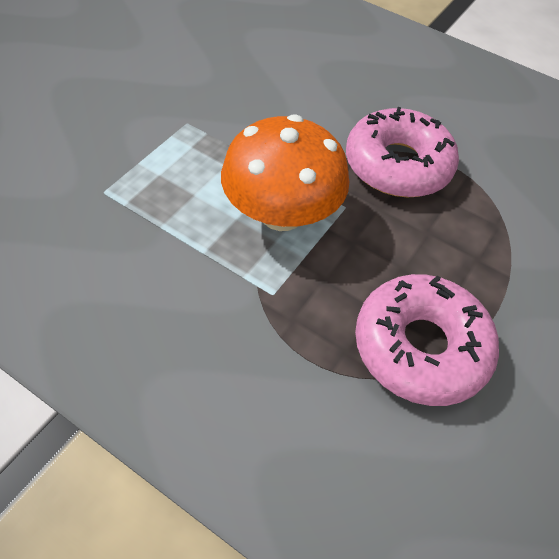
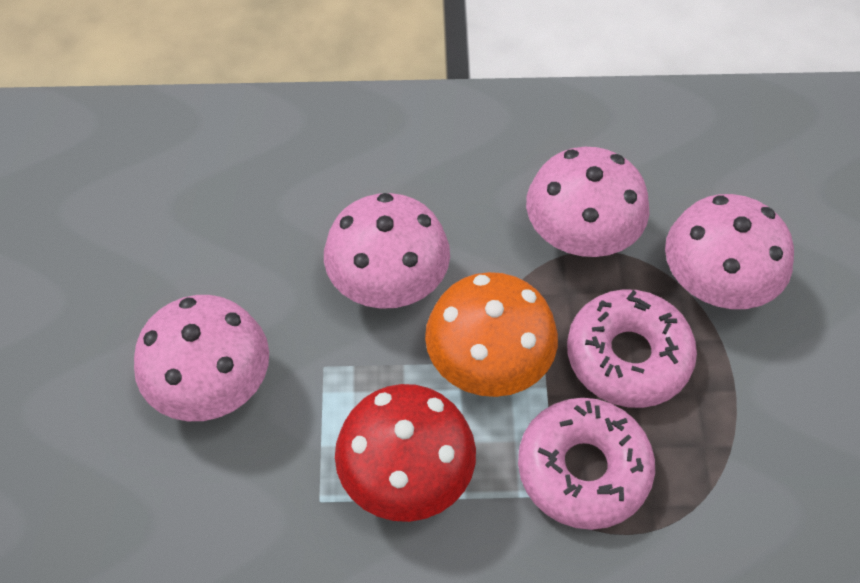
pink mushroom: 0 -> 4
red mushroom: 0 -> 1

